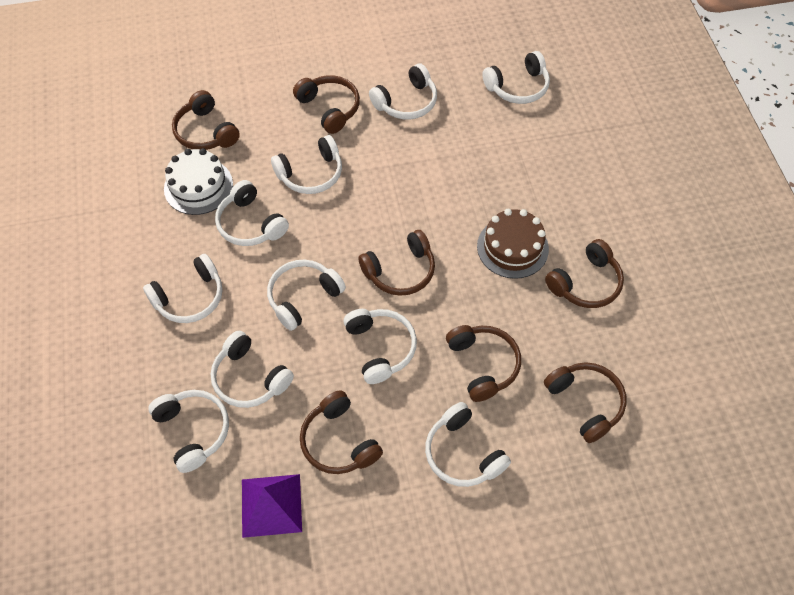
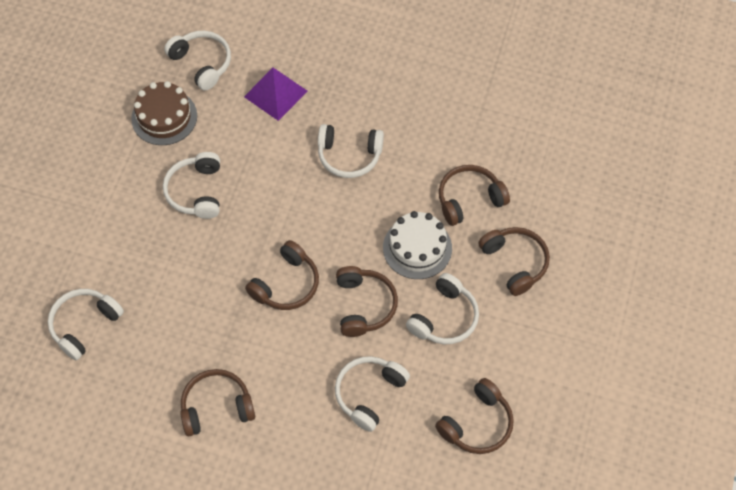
brown headphones: 7 -> 6
white headphones: 10 -> 6

